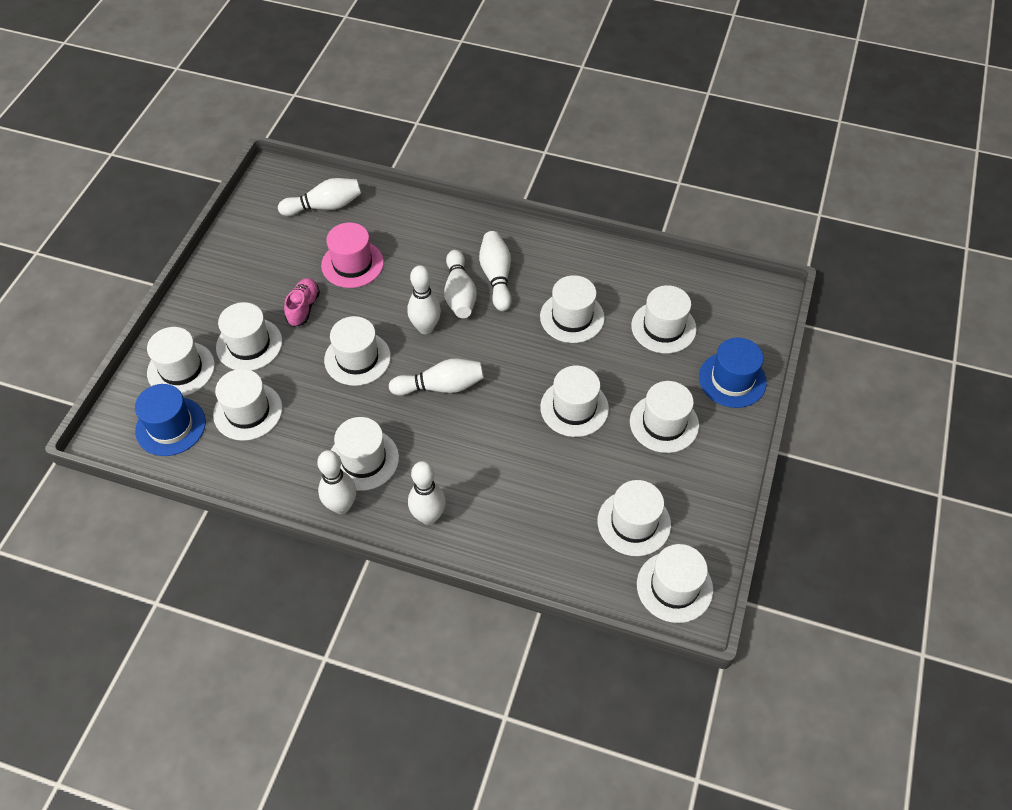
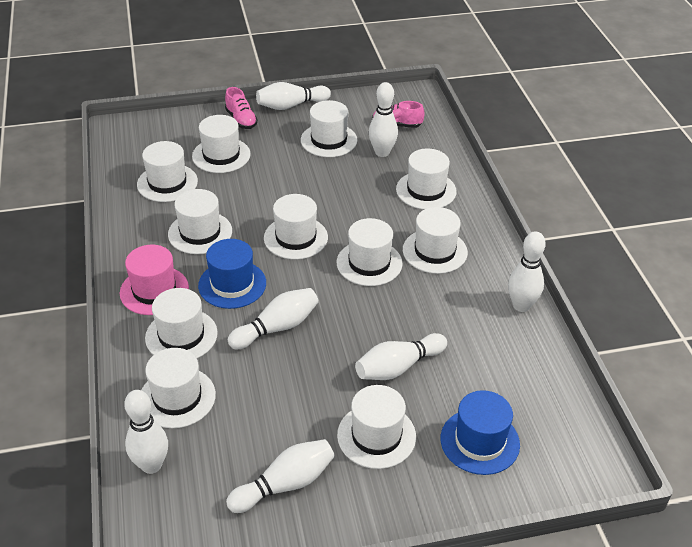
pink shoe: 1 -> 2

